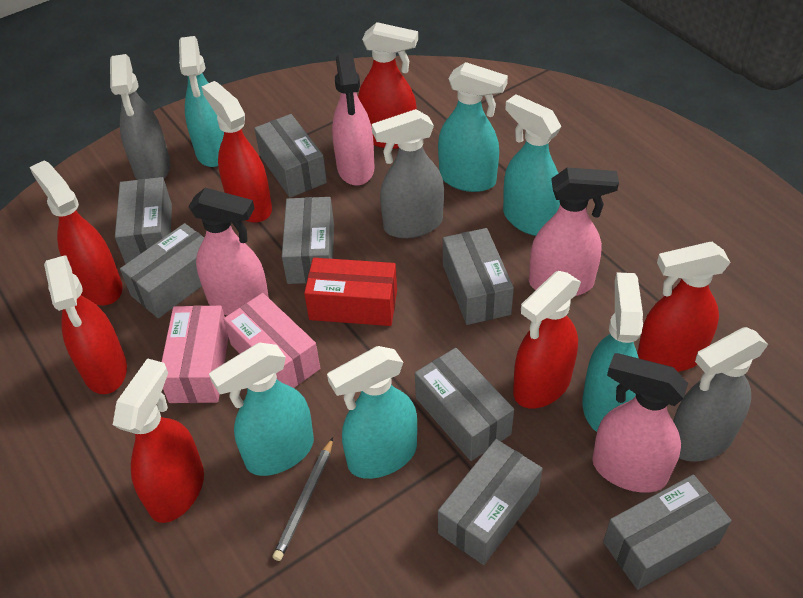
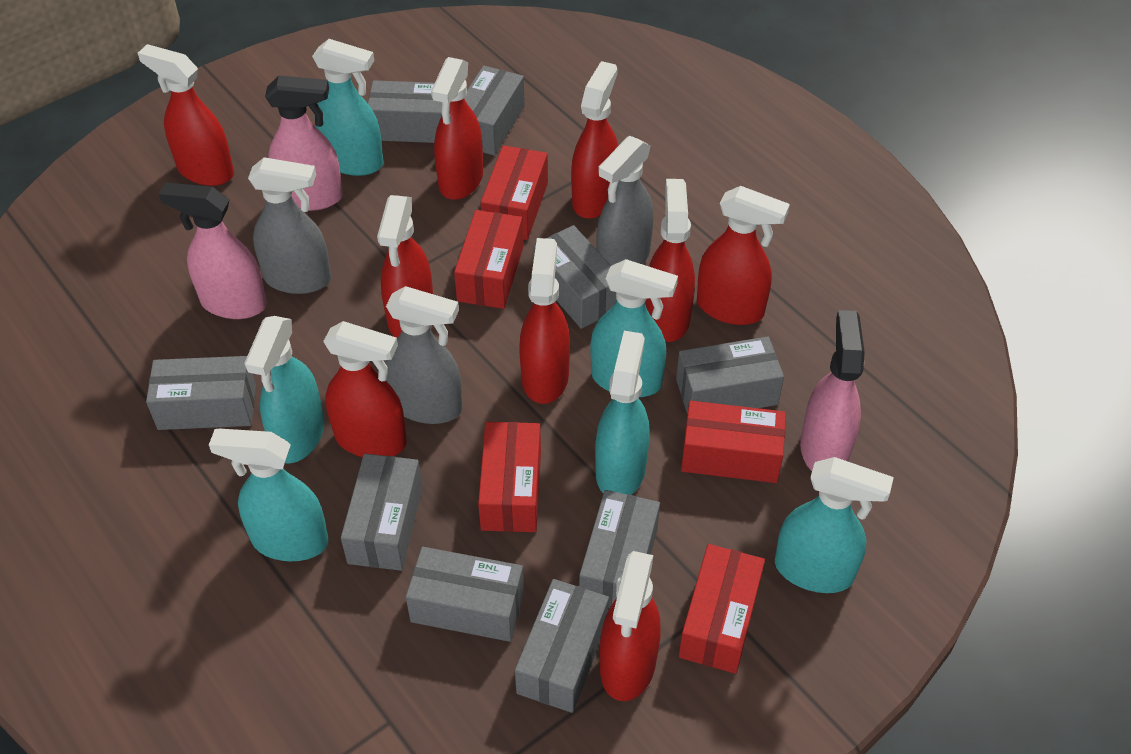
grey box: 8 -> 9
grey pencil: 1 -> 0
pink box: 2 -> 0
pink spray bottle: 4 -> 3
red box: 1 -> 5
red spray bottle: 7 -> 9

